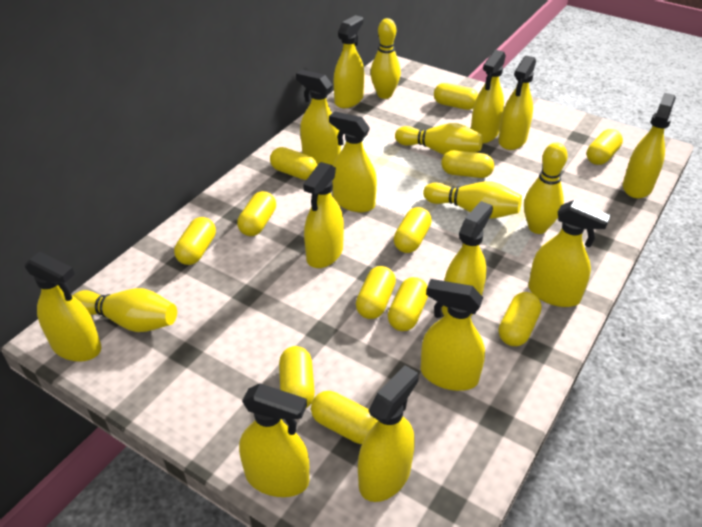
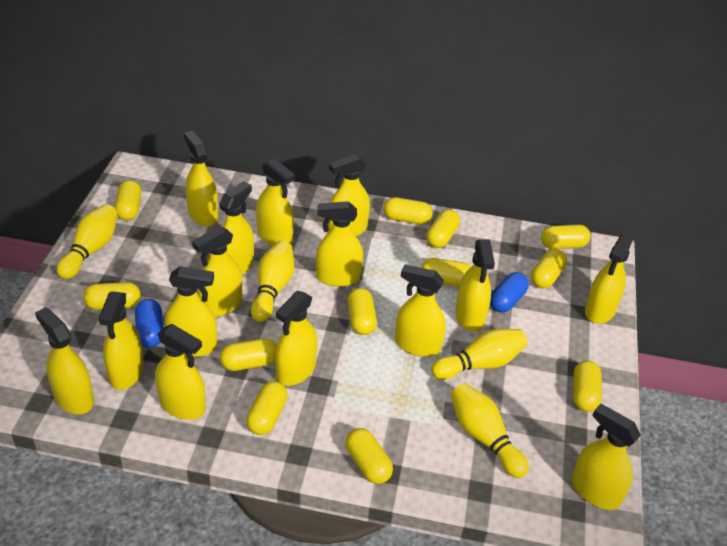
blue capsule: 0 -> 2
yellow bowling pin: 5 -> 4
yellow spray bottle: 13 -> 15

